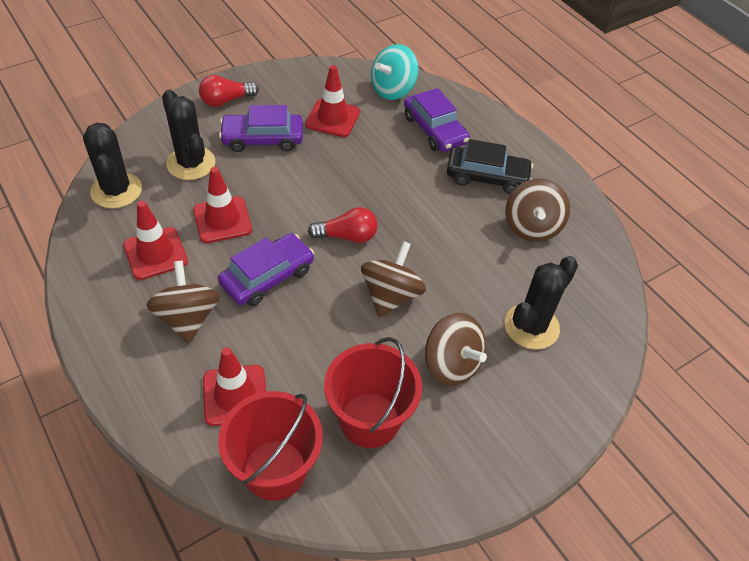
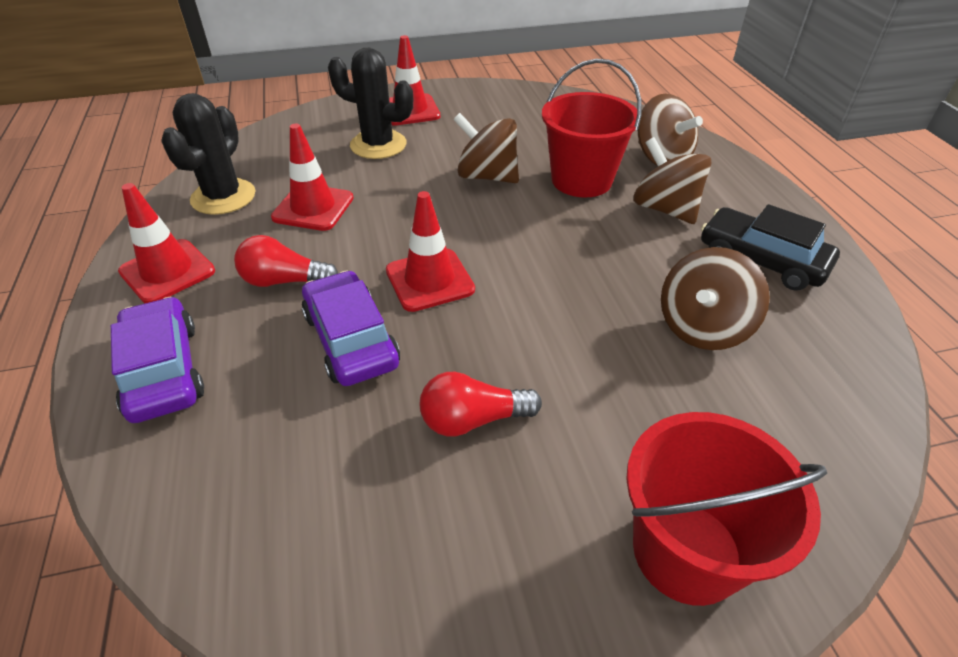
black cactus: 3 -> 2
purple car: 3 -> 2
turquoise spinning top: 1 -> 0

